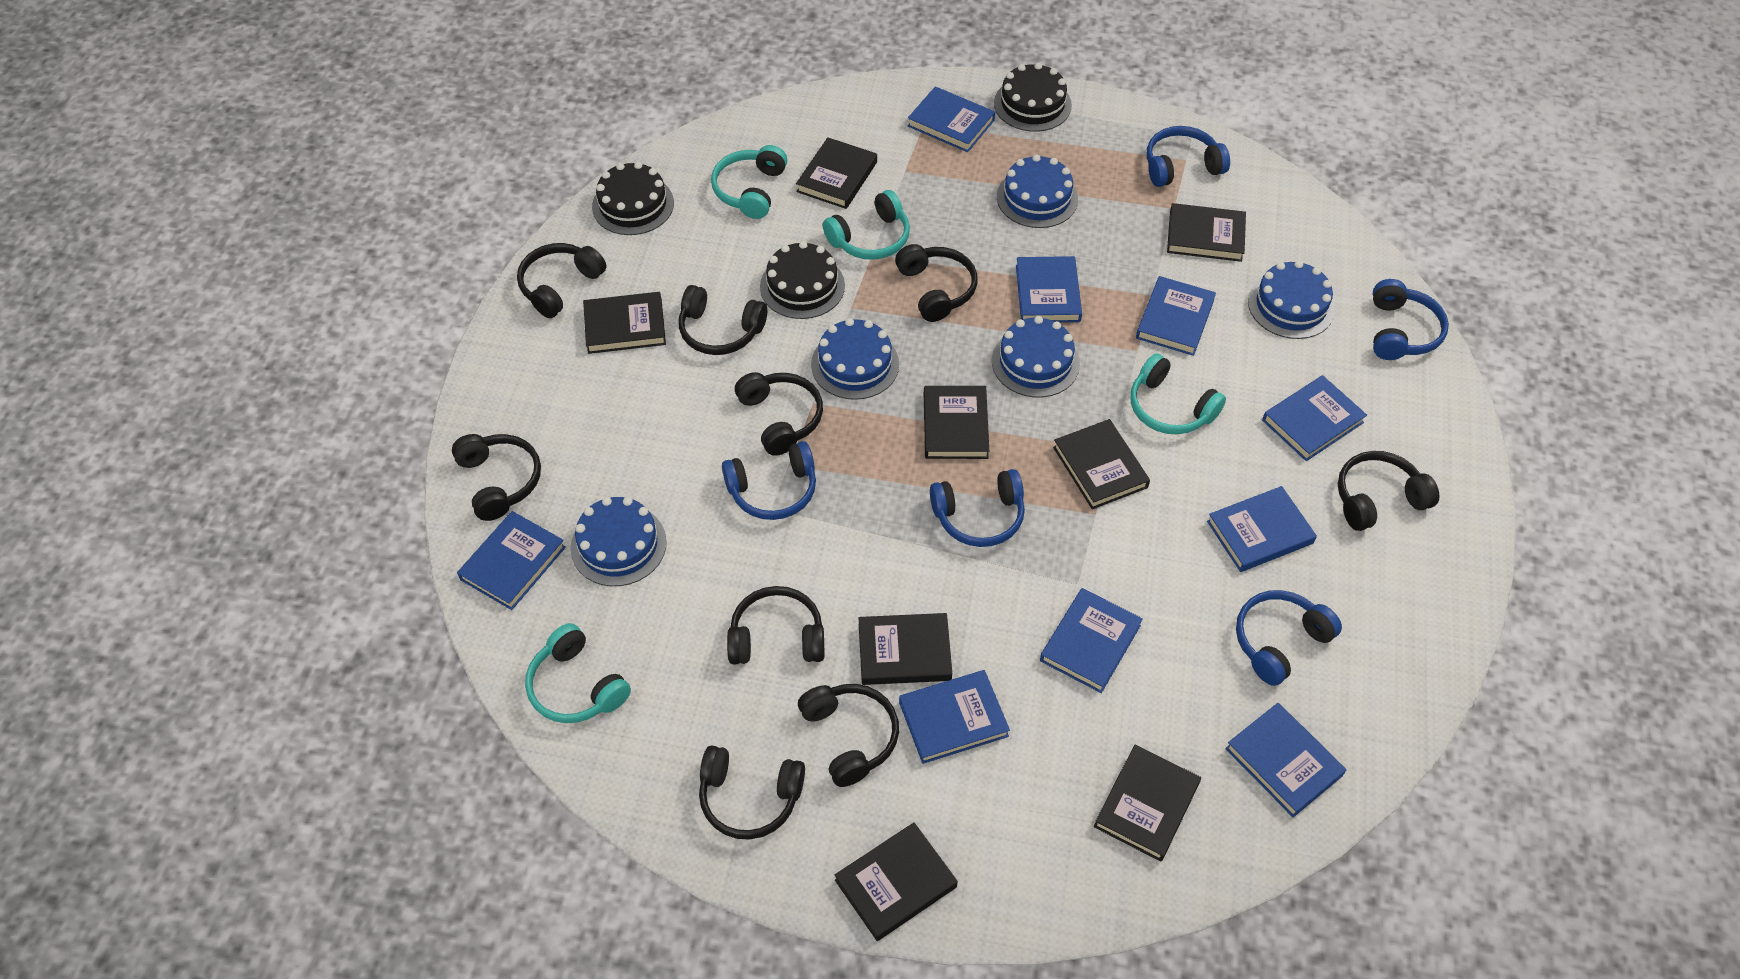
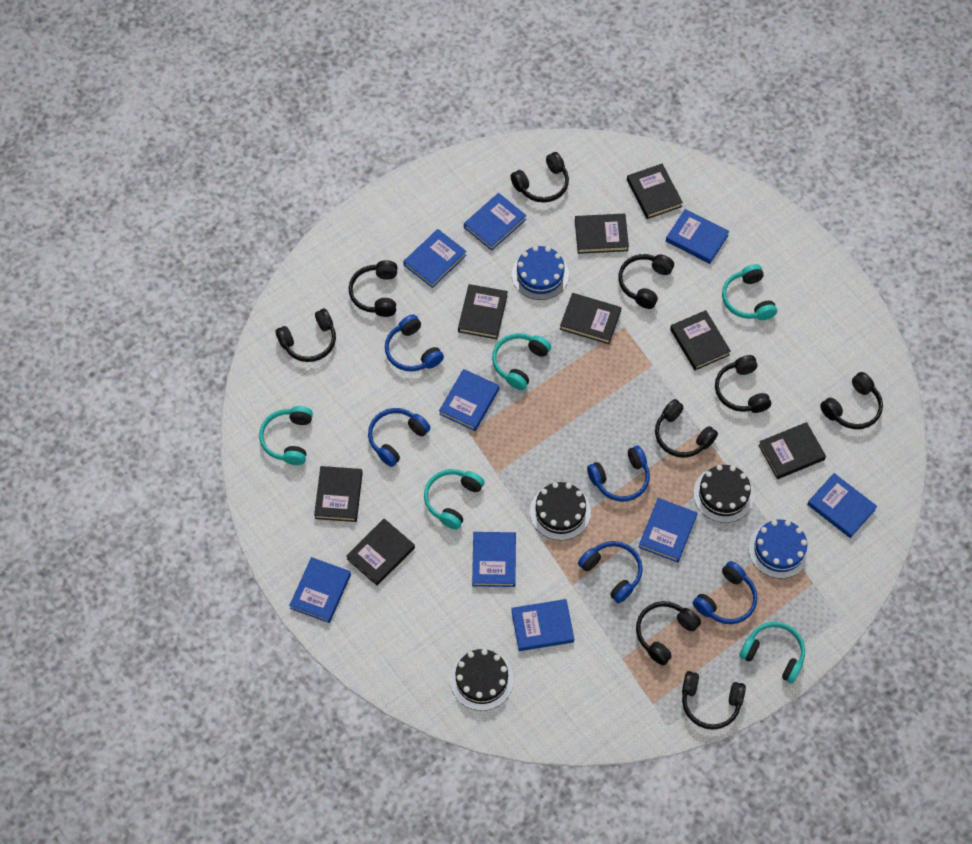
blue cake: 5 -> 2
turquoise headphones: 4 -> 5

